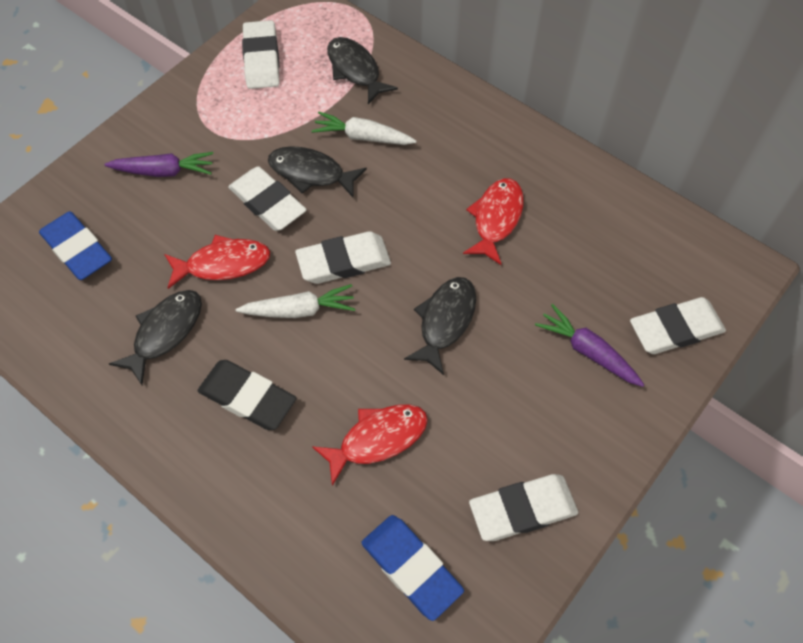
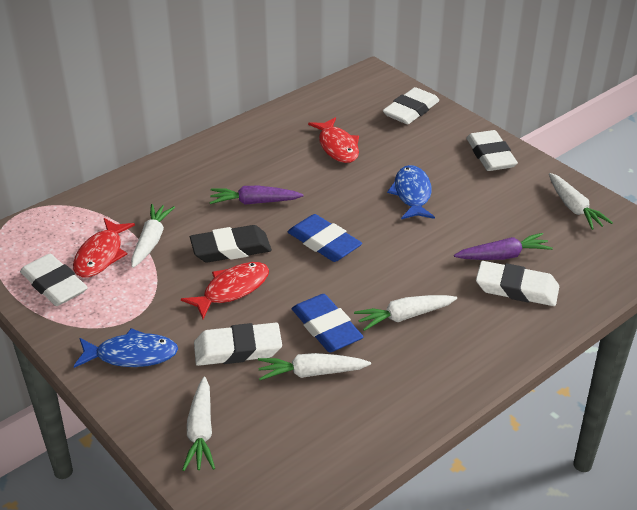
black fish: 4 -> 0
blue fish: 0 -> 2
white carrot: 2 -> 5

